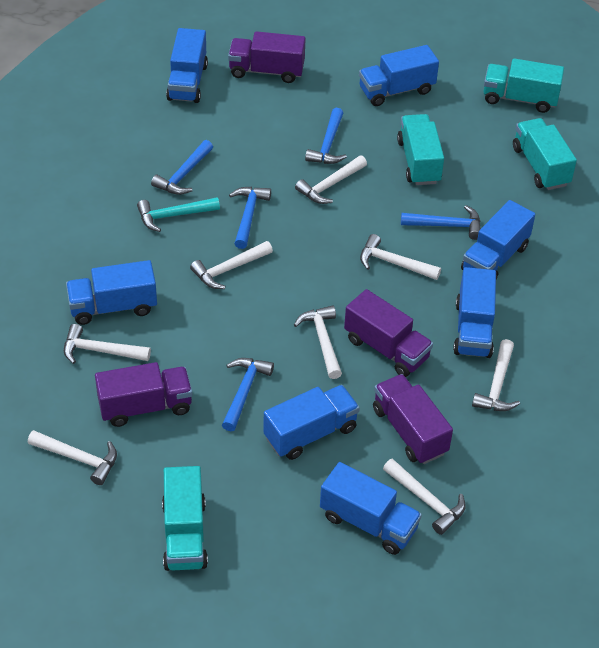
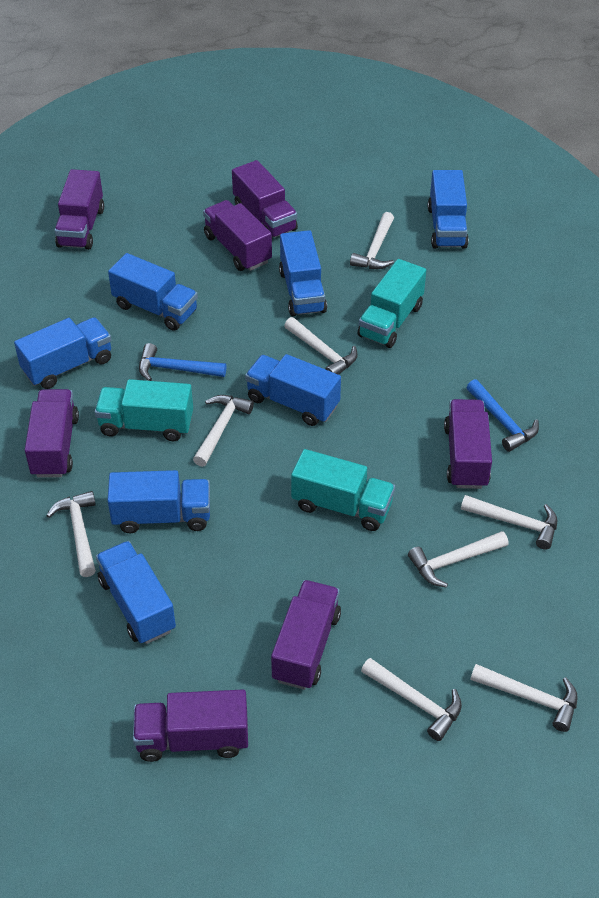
blue hammer: 5 -> 2
purple truck: 4 -> 7
turquoise hammer: 1 -> 0
turquoise truck: 4 -> 3

